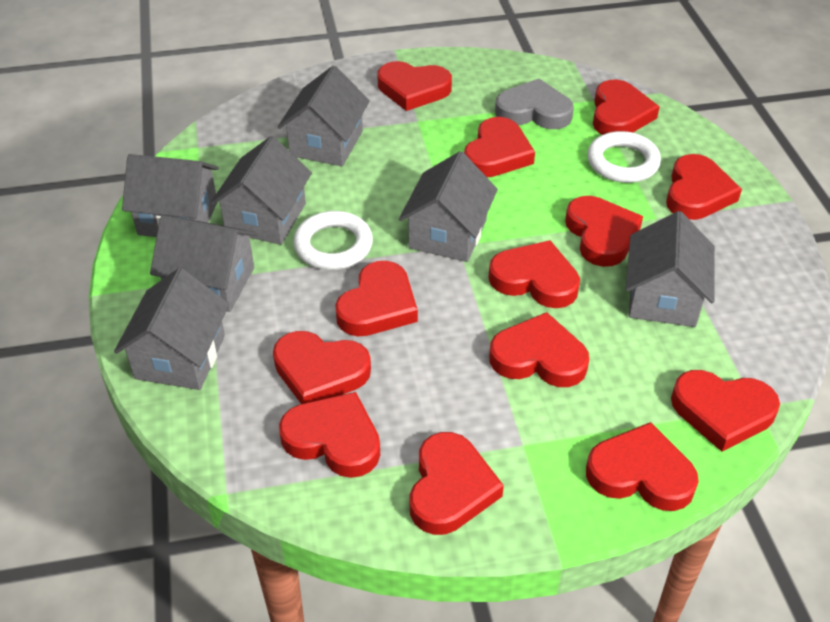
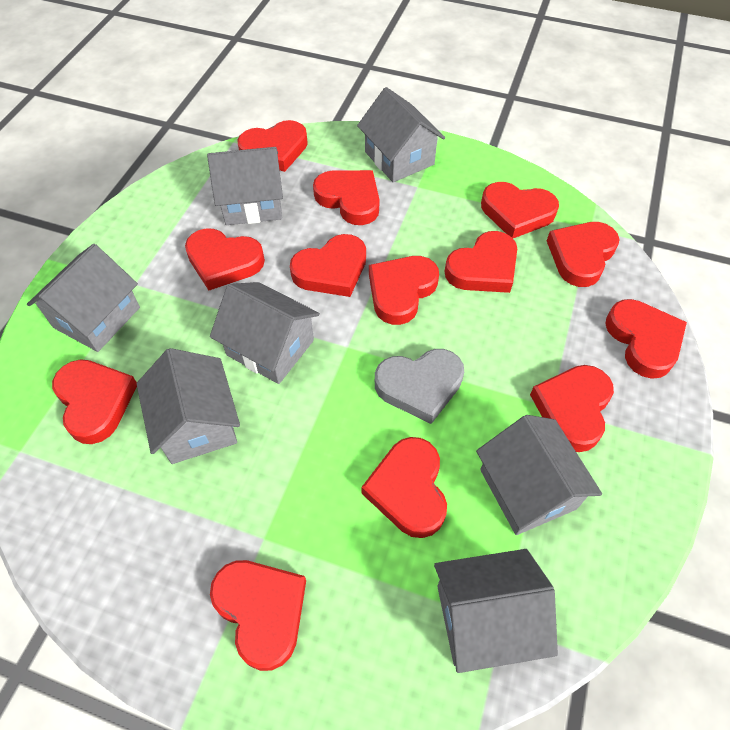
white ring: 2 -> 0

